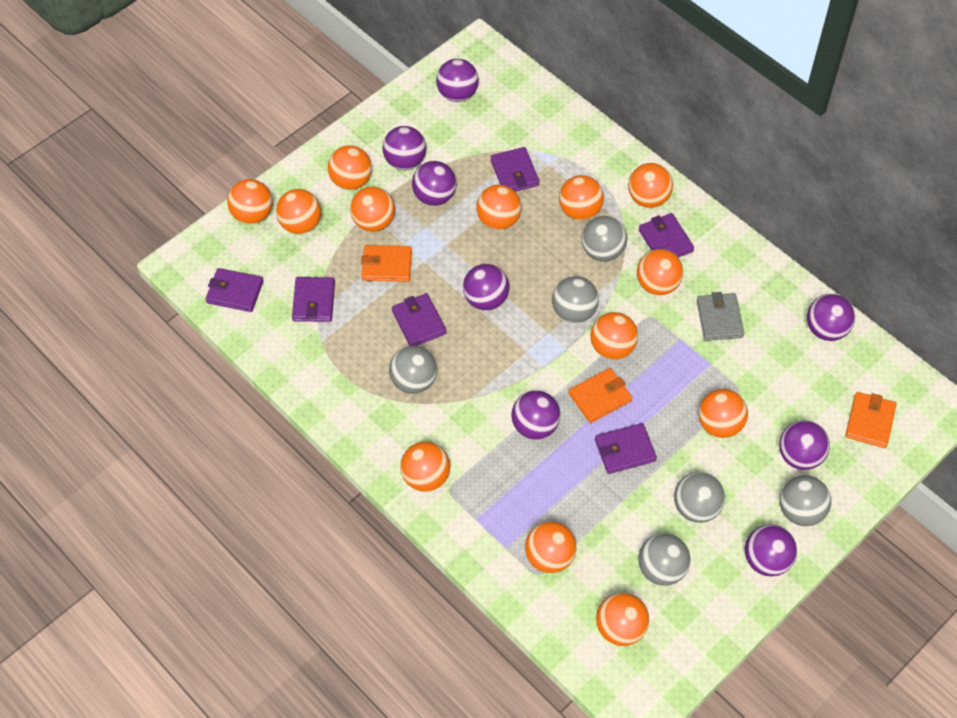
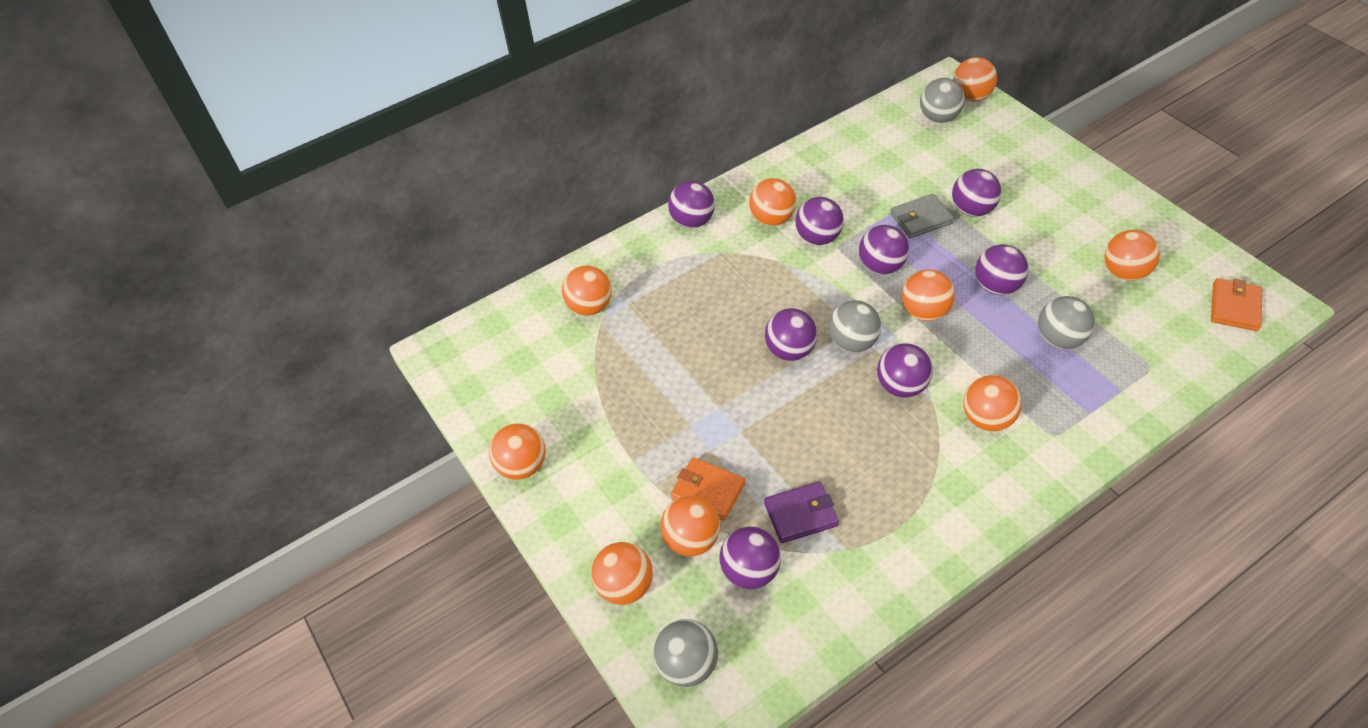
grey ball: 6 -> 4
orange ball: 13 -> 9
orange wallet: 3 -> 2
purple wallet: 6 -> 1

